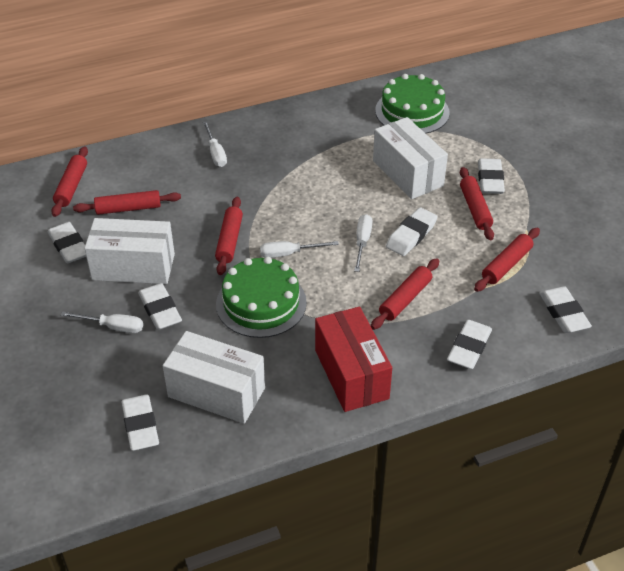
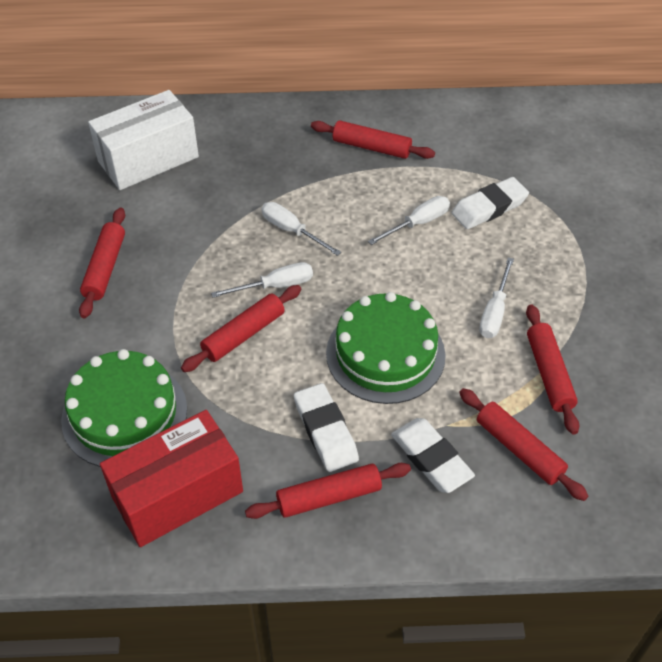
white box: 3 -> 1
white eraser: 7 -> 3

